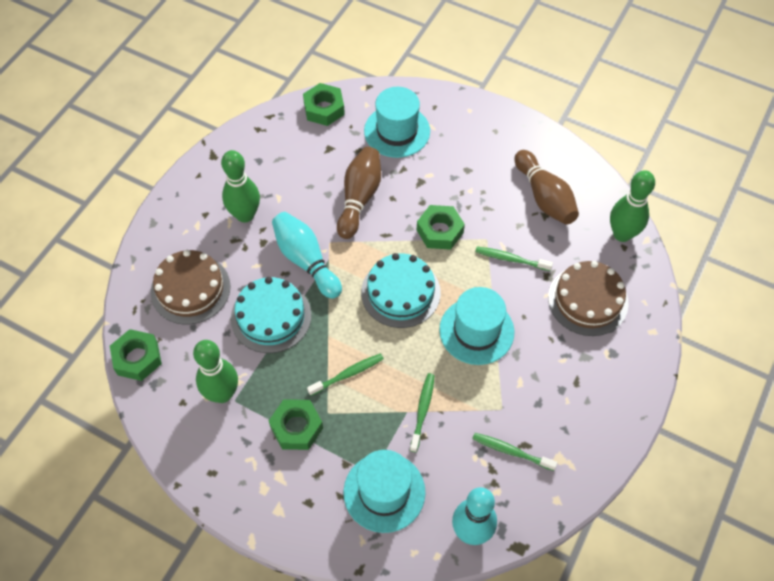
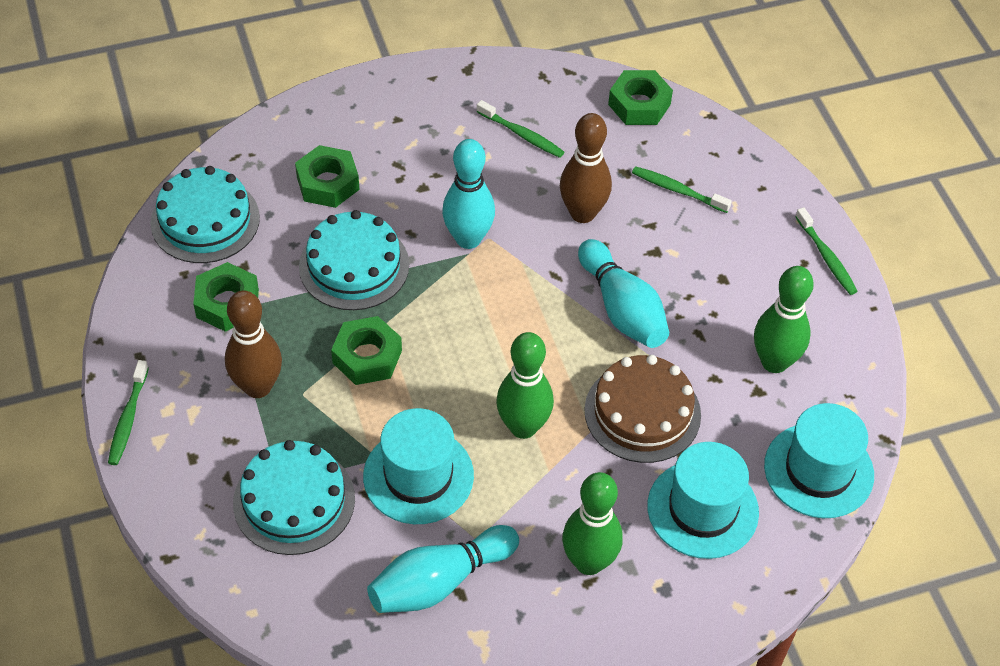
brown cake: 2 -> 1
turquoise bowling pin: 2 -> 3
turquoise cake: 2 -> 3

